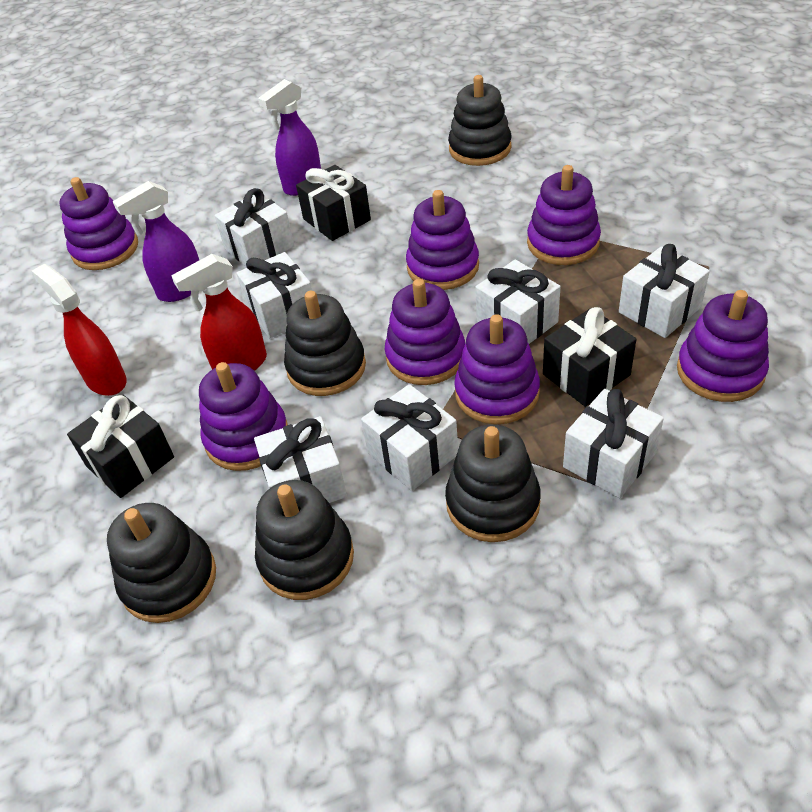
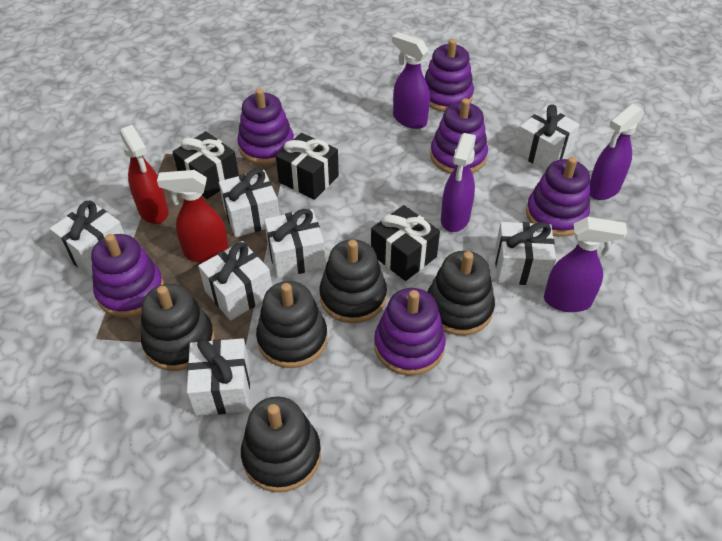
purple spray bottle: 2 -> 4
purple stacking toy: 7 -> 6

